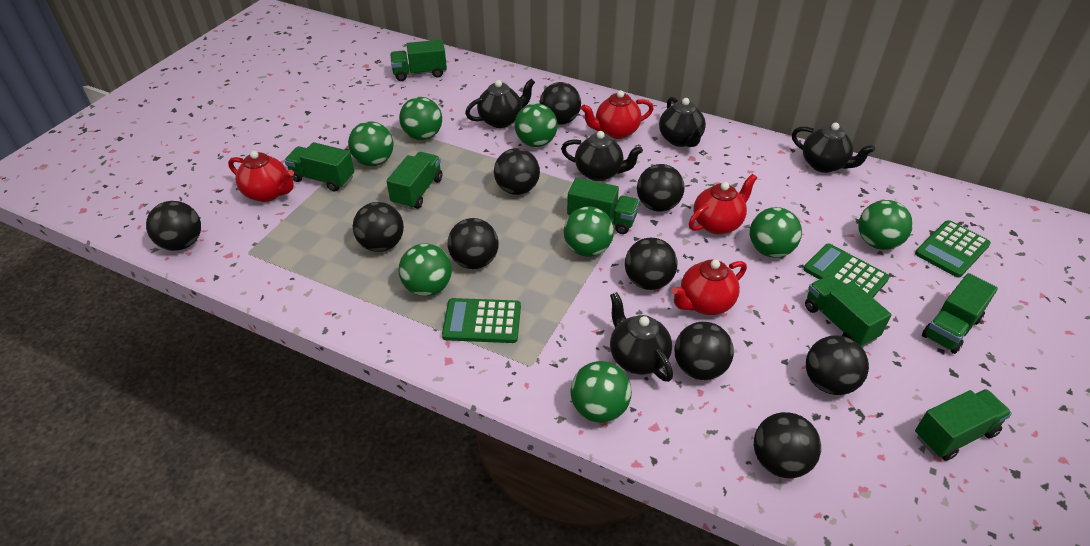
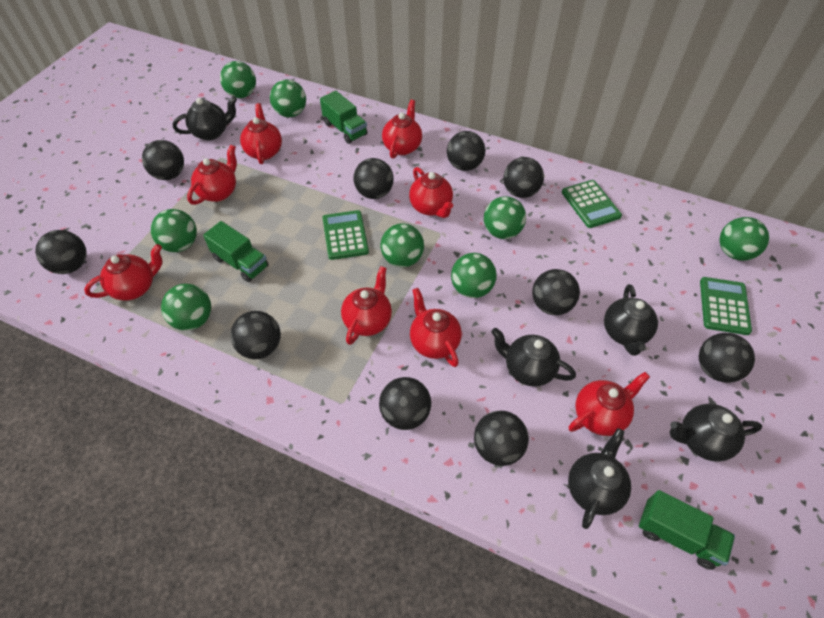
green truck: 7 -> 3
red teapot: 4 -> 8

